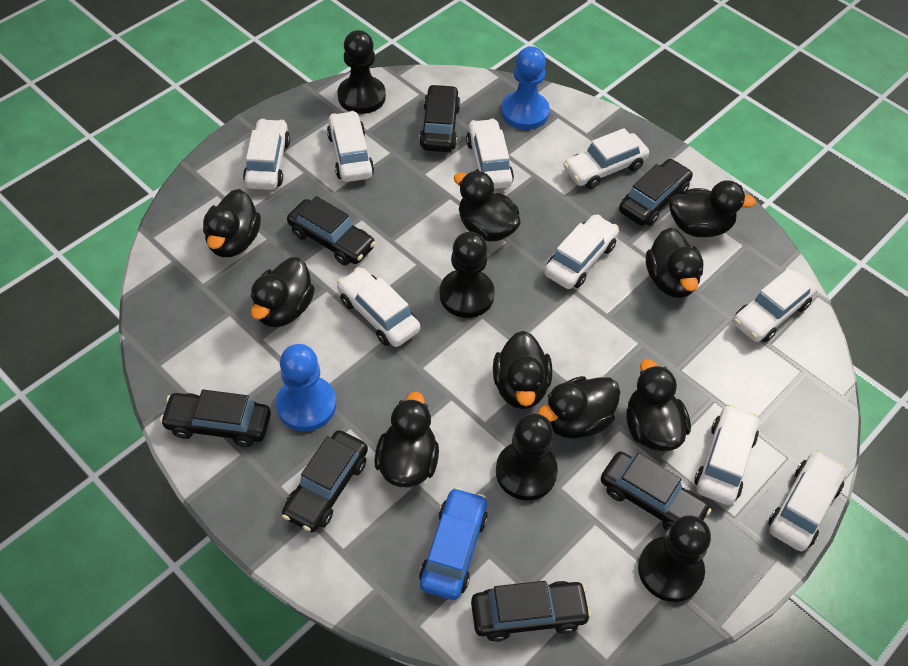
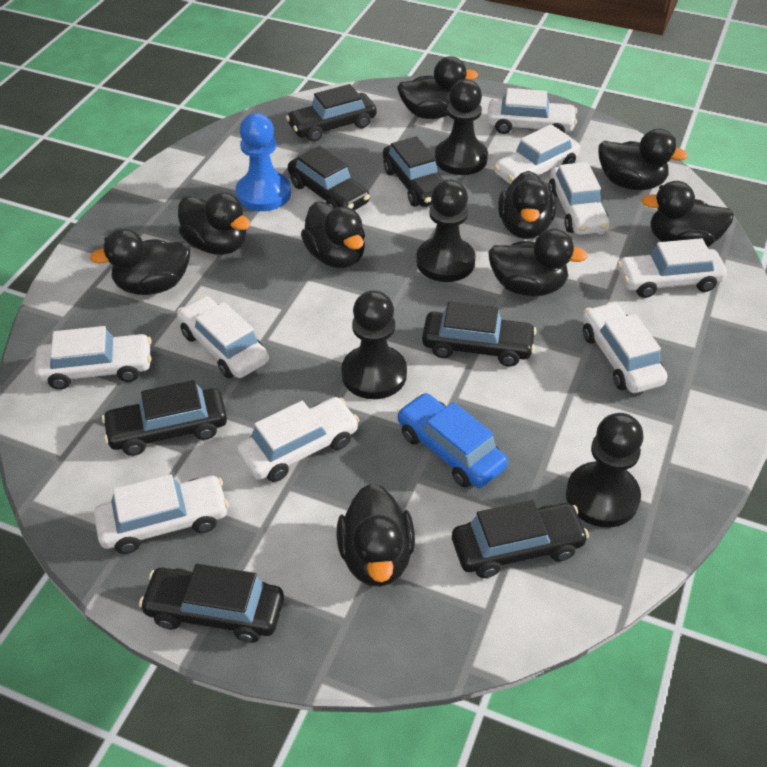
blue pawn: 2 -> 1

